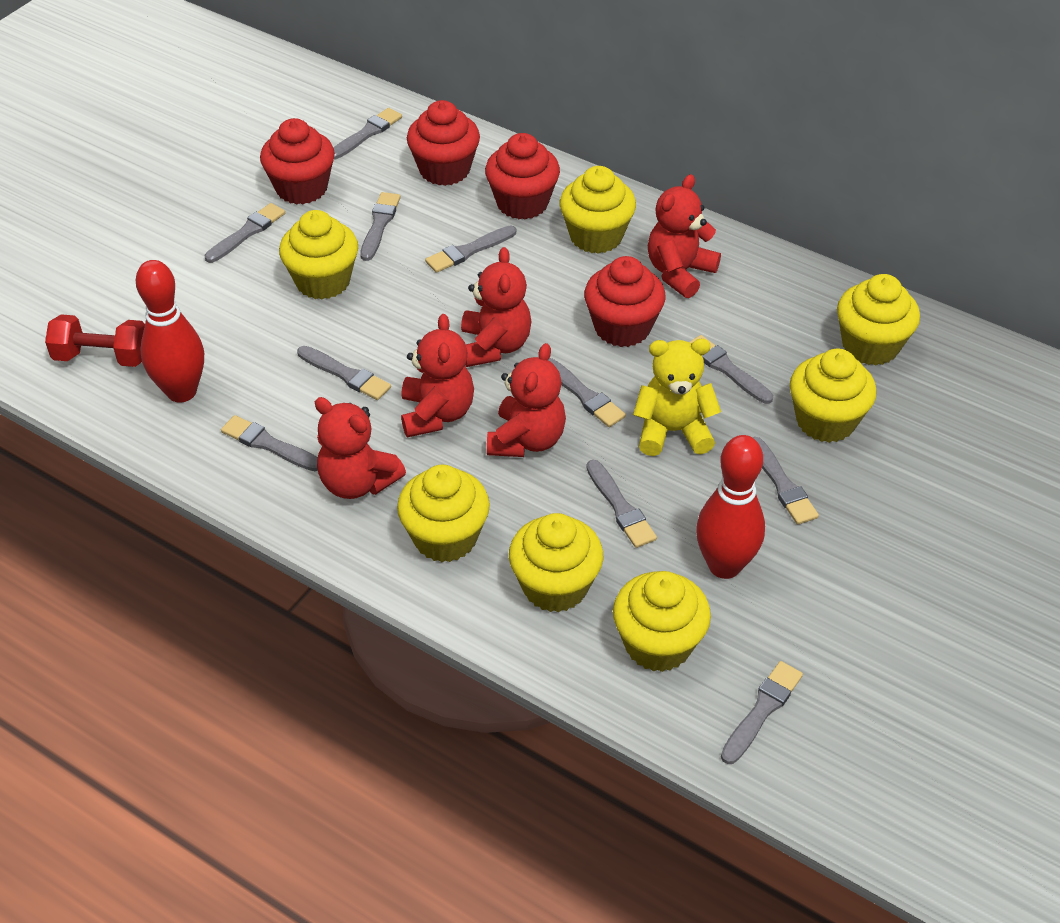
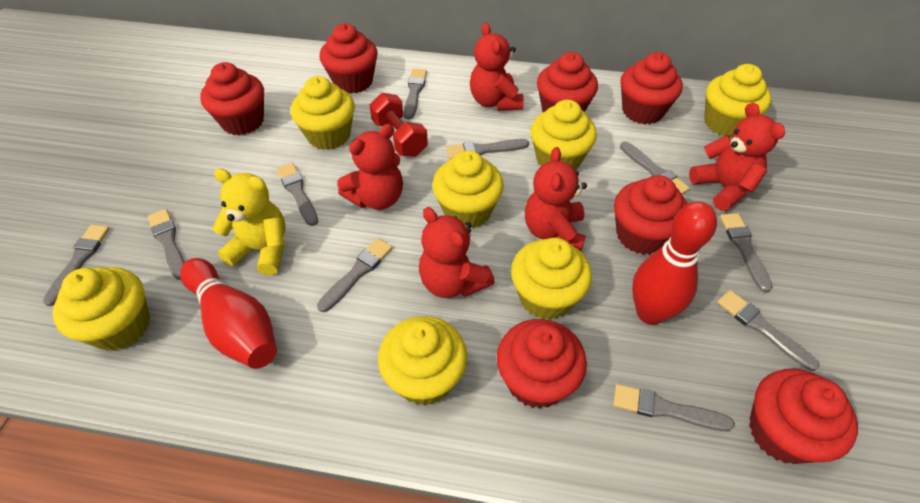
grey brush: 11 -> 10
red cupcake: 4 -> 7

